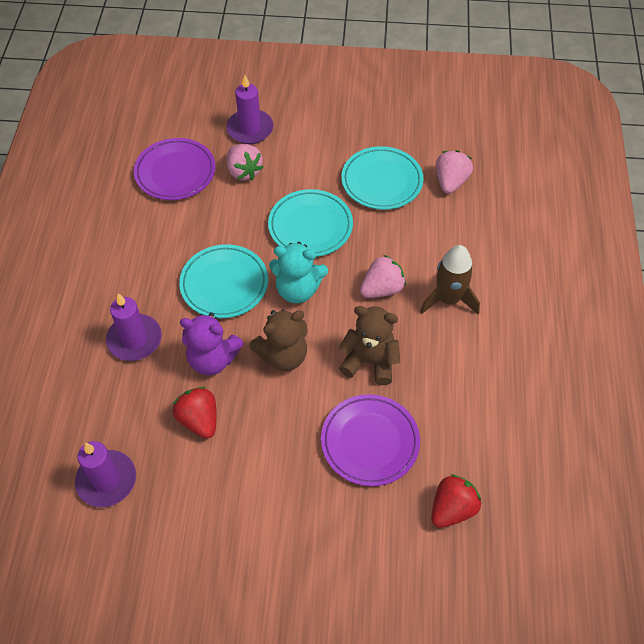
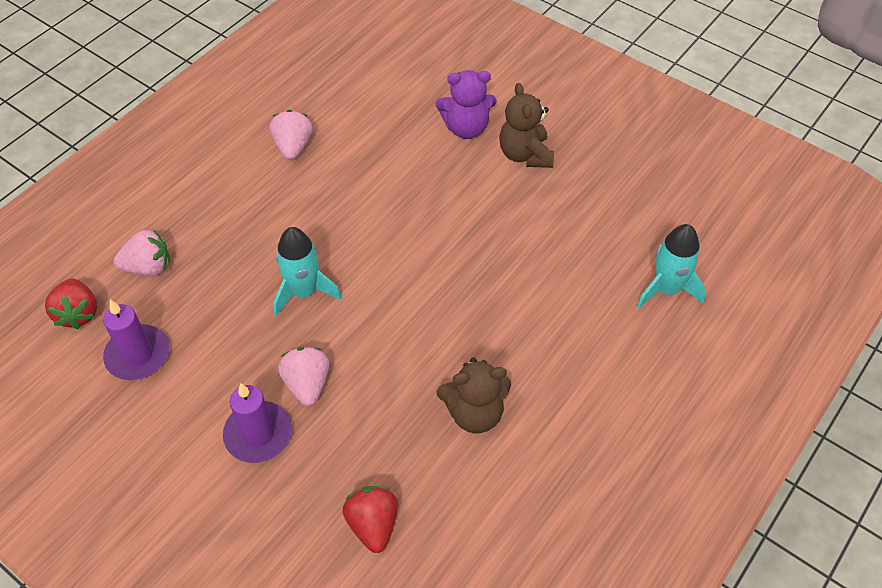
brown rocket: 1 -> 0
purple candle: 3 -> 2
purple plate: 2 -> 0
turquoise plate: 3 -> 0
turquoise rocket: 0 -> 2
turquoise teddy bear: 1 -> 0

